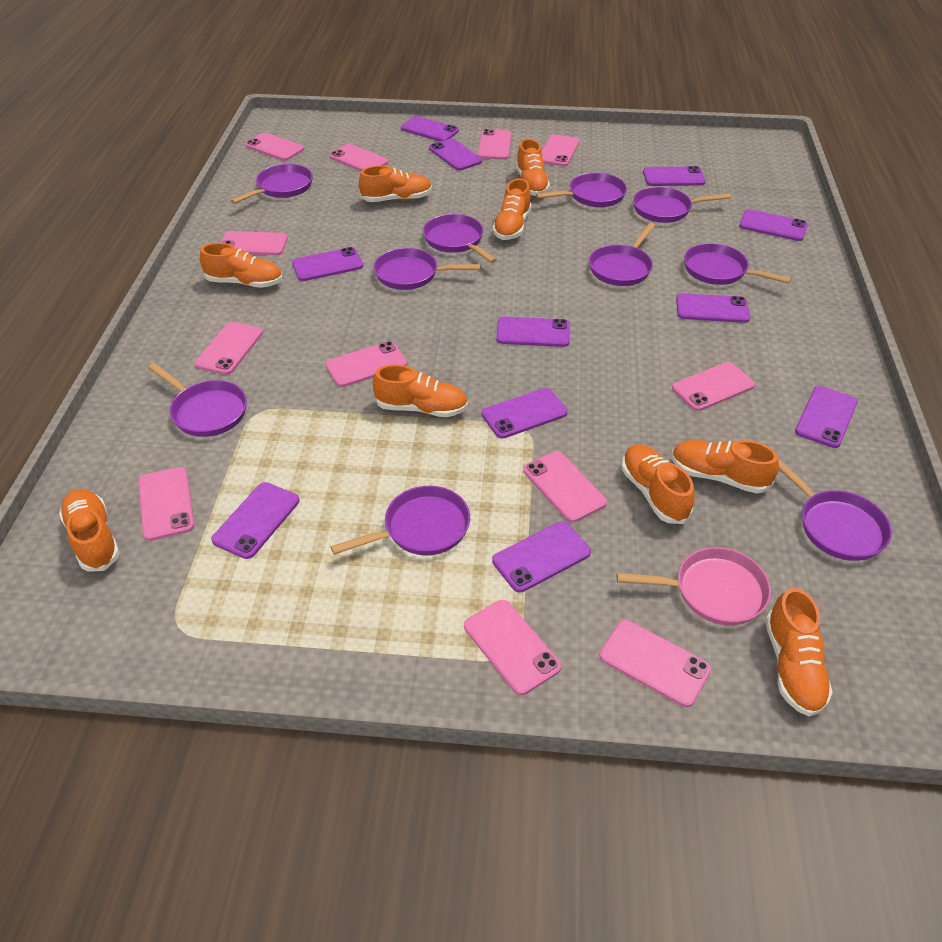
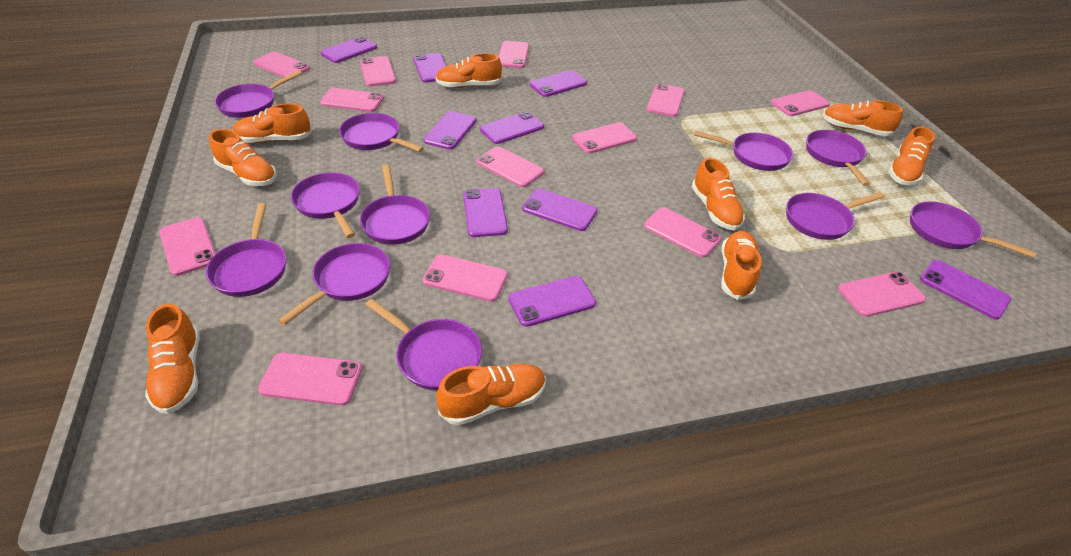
pink pan: 1 -> 0
pink phone: 12 -> 13
purple pan: 10 -> 11
purple phone: 11 -> 9

